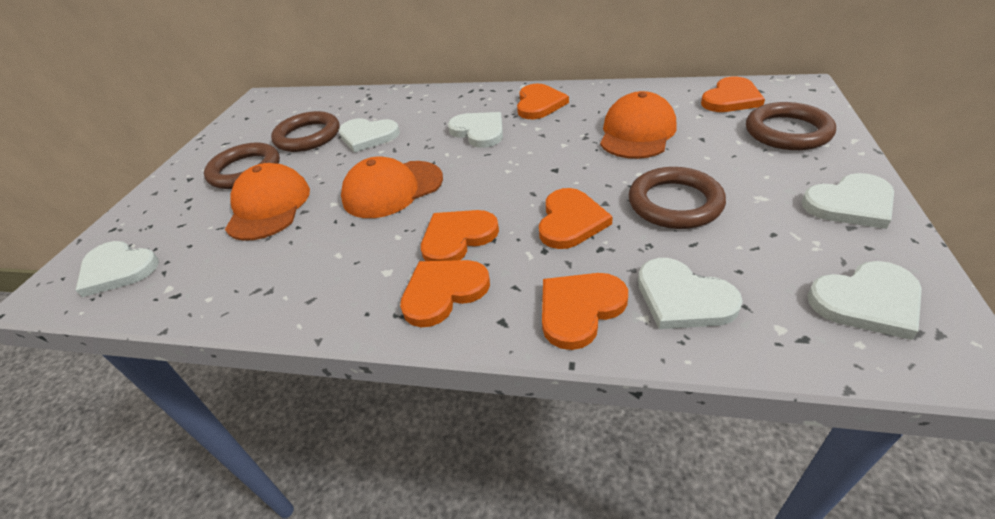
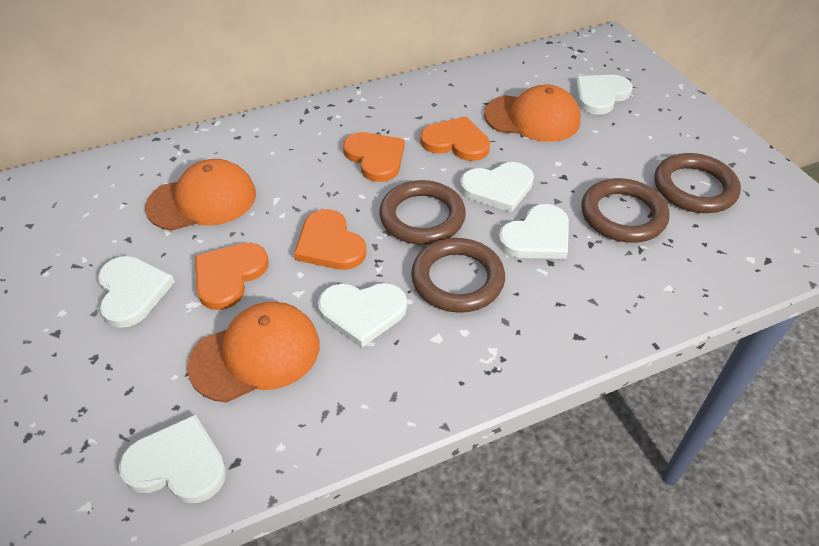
orange heart: 6 -> 4

